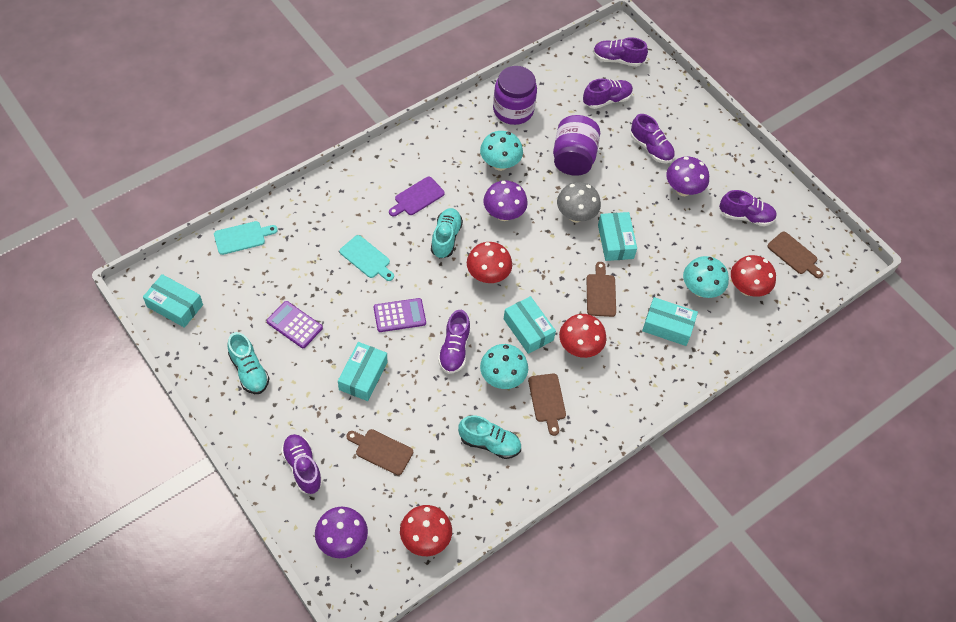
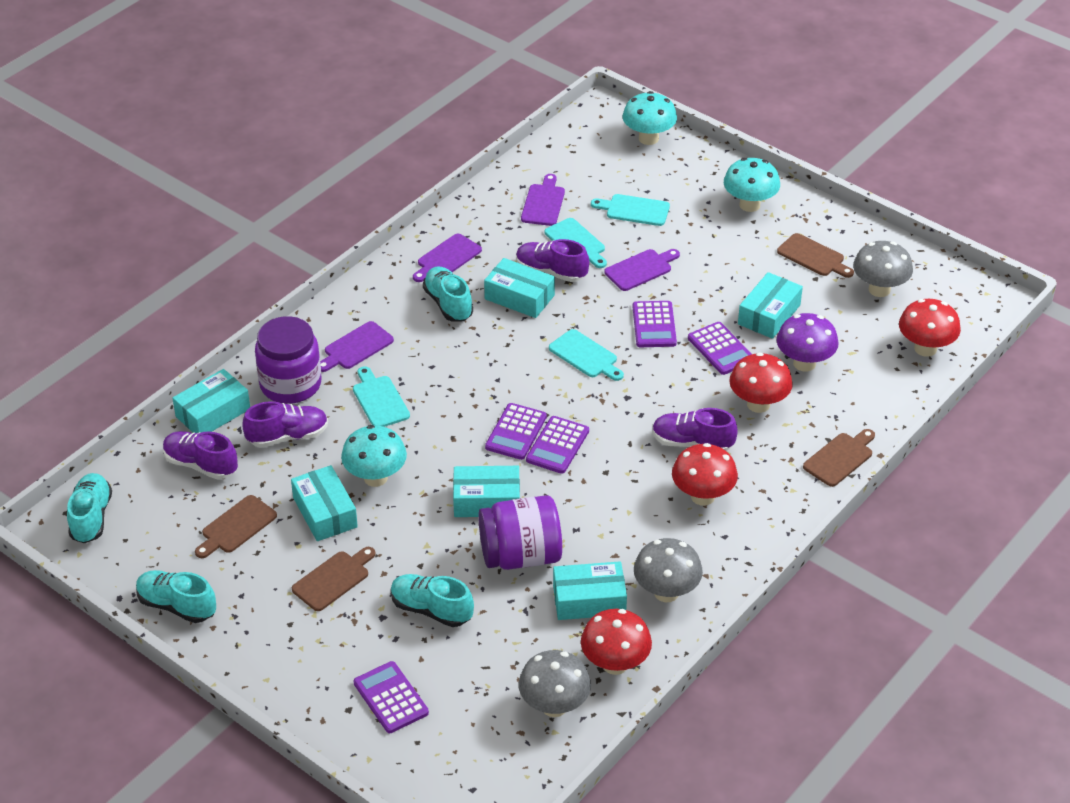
grey mushroom: 1 -> 3
purple calculator: 2 -> 5
purple cutting board: 1 -> 4
purple mushroom: 3 -> 1
purple shoe: 6 -> 4
turquoise box: 5 -> 6
turquoise cutting board: 2 -> 4
turquoise shoe: 3 -> 4

